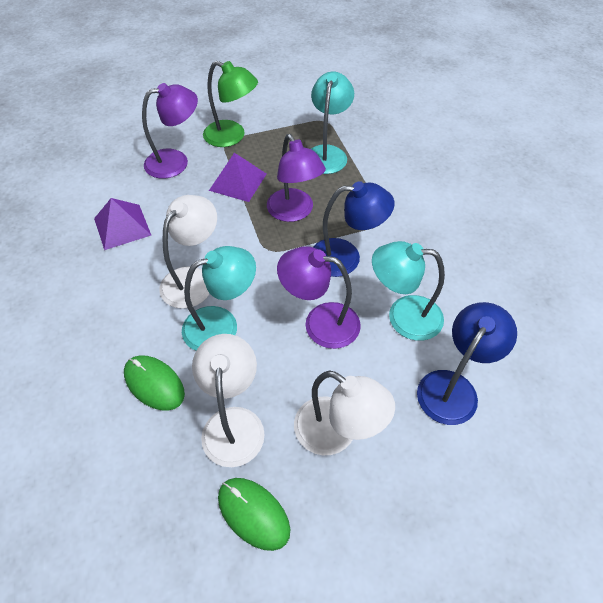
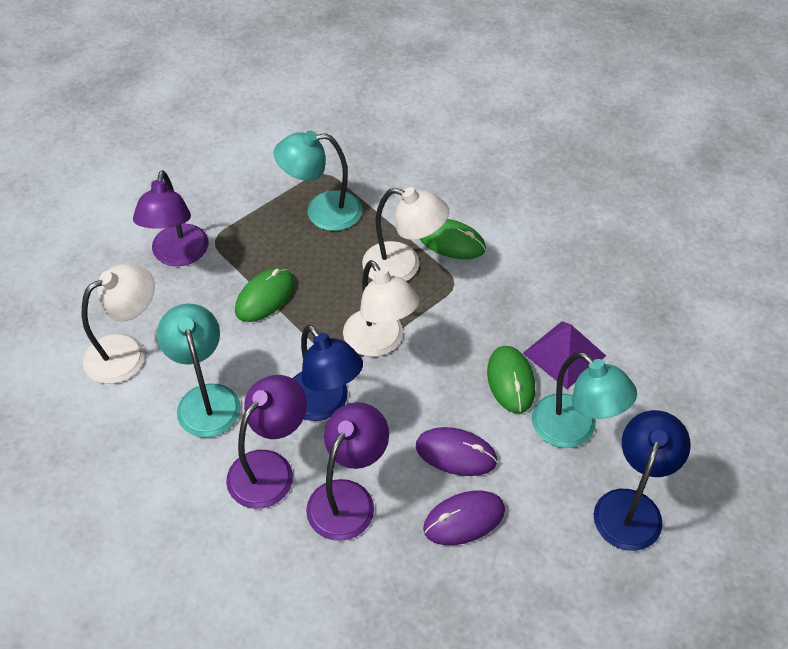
green lamp: 1 -> 0
green mouse: 2 -> 3
purple mouse: 0 -> 2
purple pyramid: 2 -> 1

